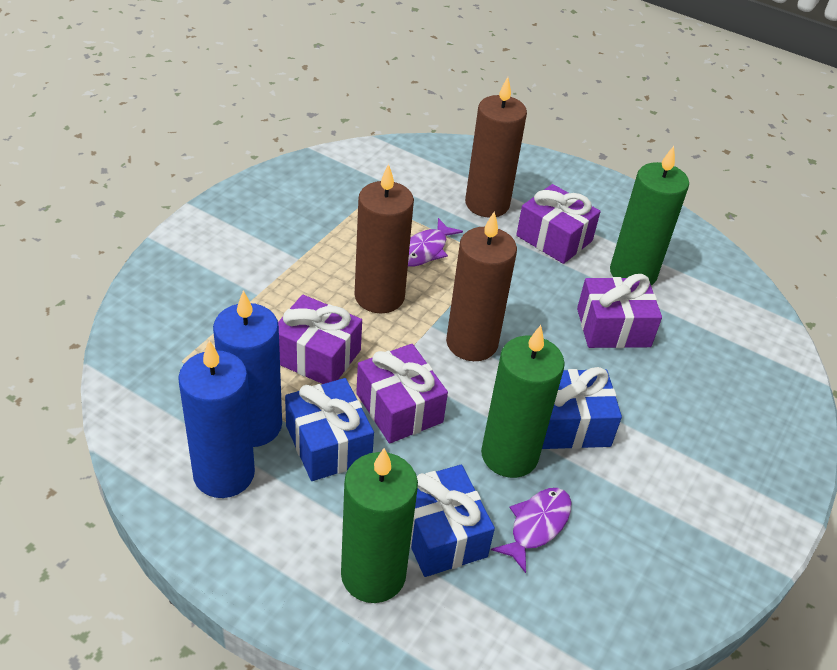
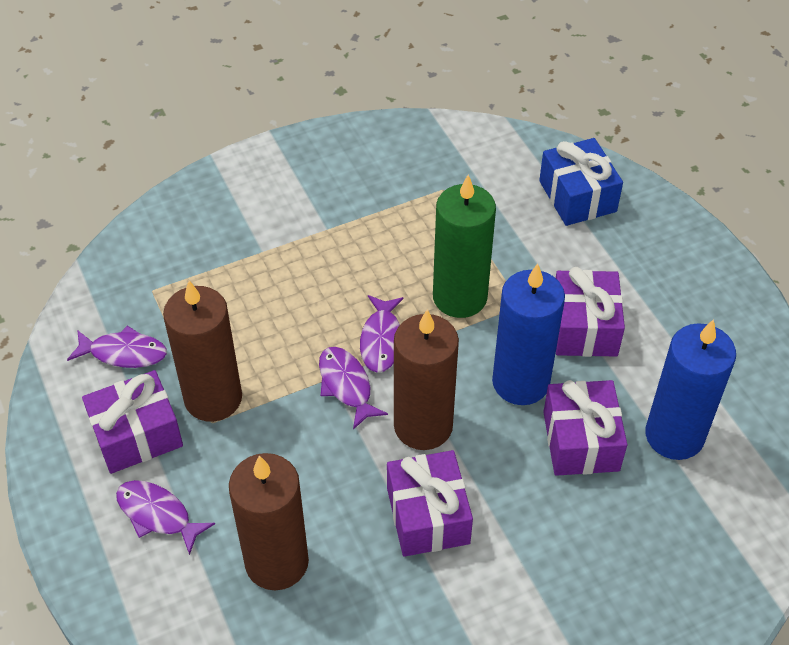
blue gift: 3 -> 1
green candle: 3 -> 1
purple fish: 2 -> 4

